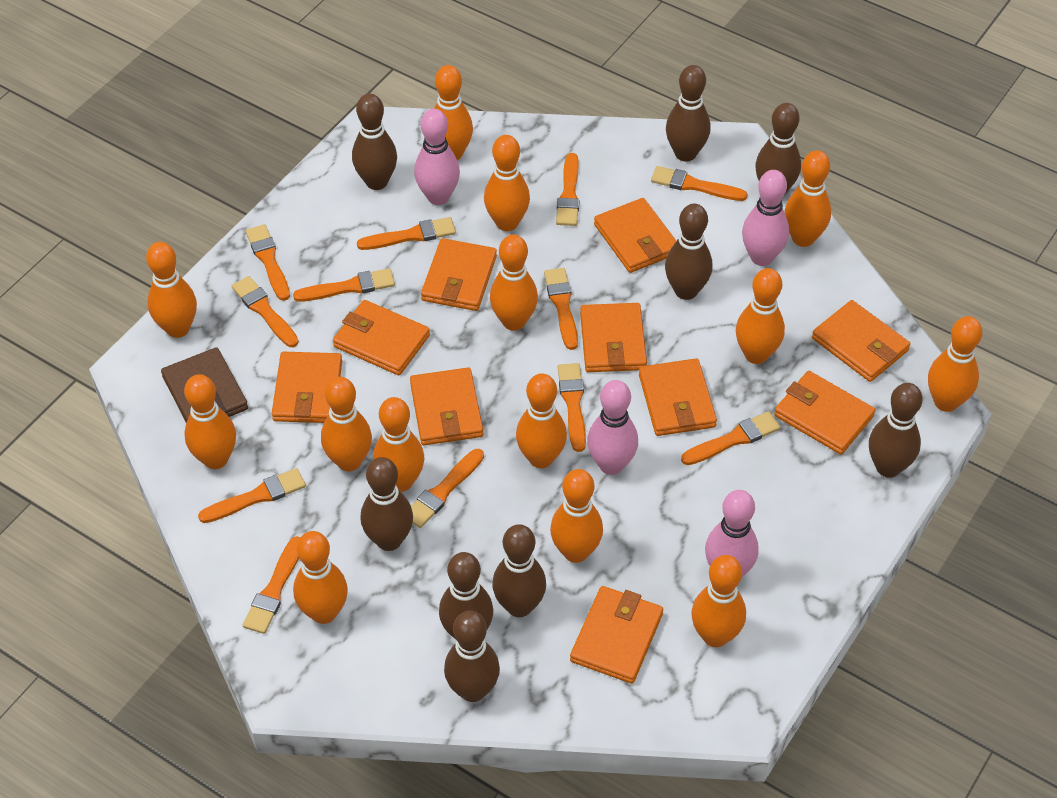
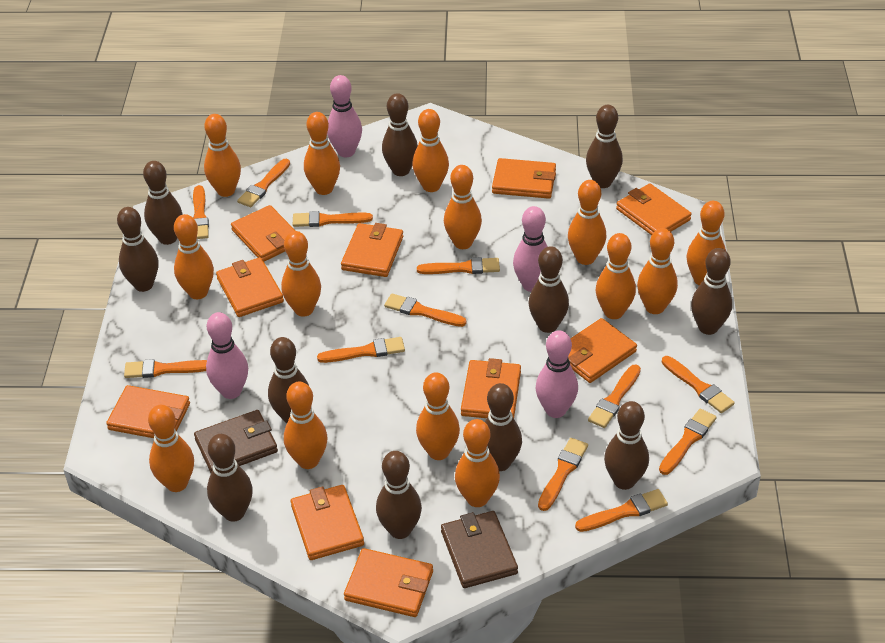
brown bowling pin: 9 -> 11
brown wallet: 1 -> 2

